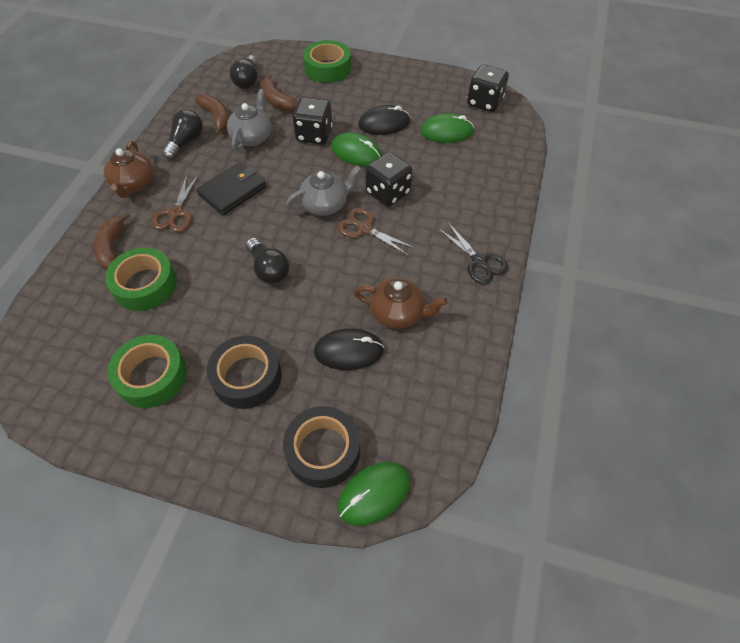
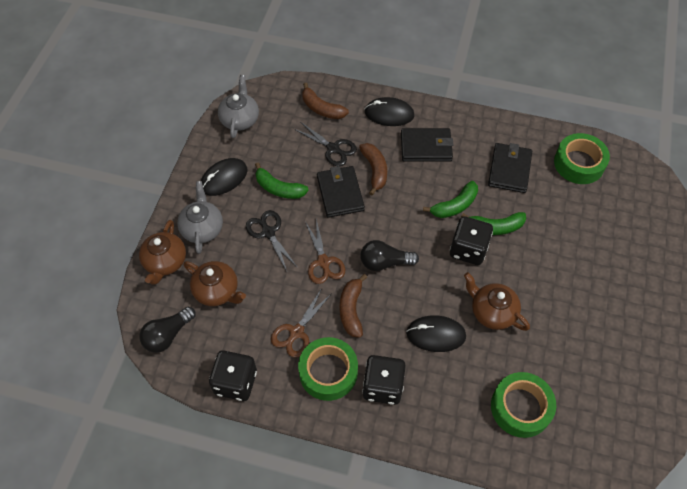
black light bulb: 3 -> 2
black mouse: 2 -> 3
black scissors: 1 -> 2
black tape: 2 -> 0
black wallet: 1 -> 3
brown teapot: 2 -> 3
green banana: 0 -> 3
green mouse: 3 -> 0

